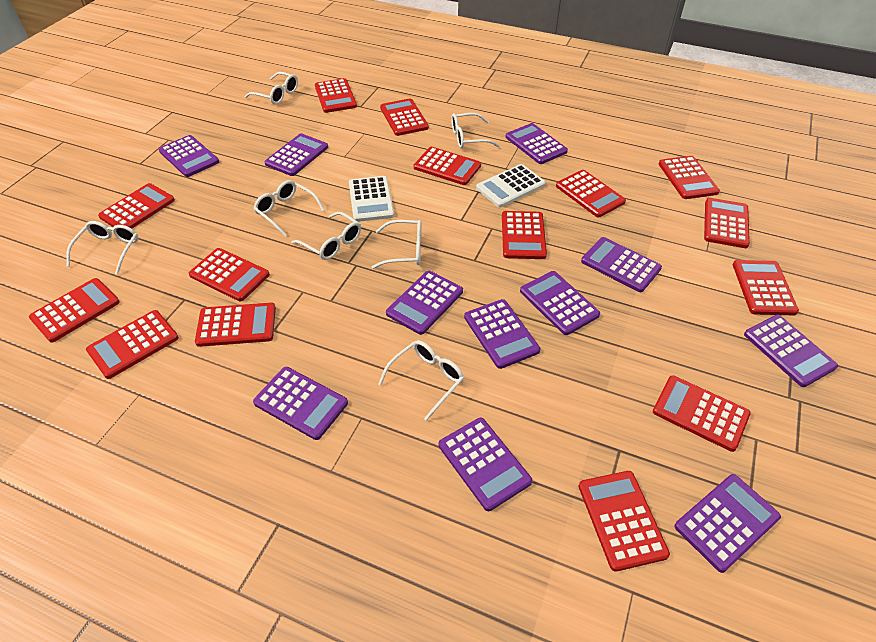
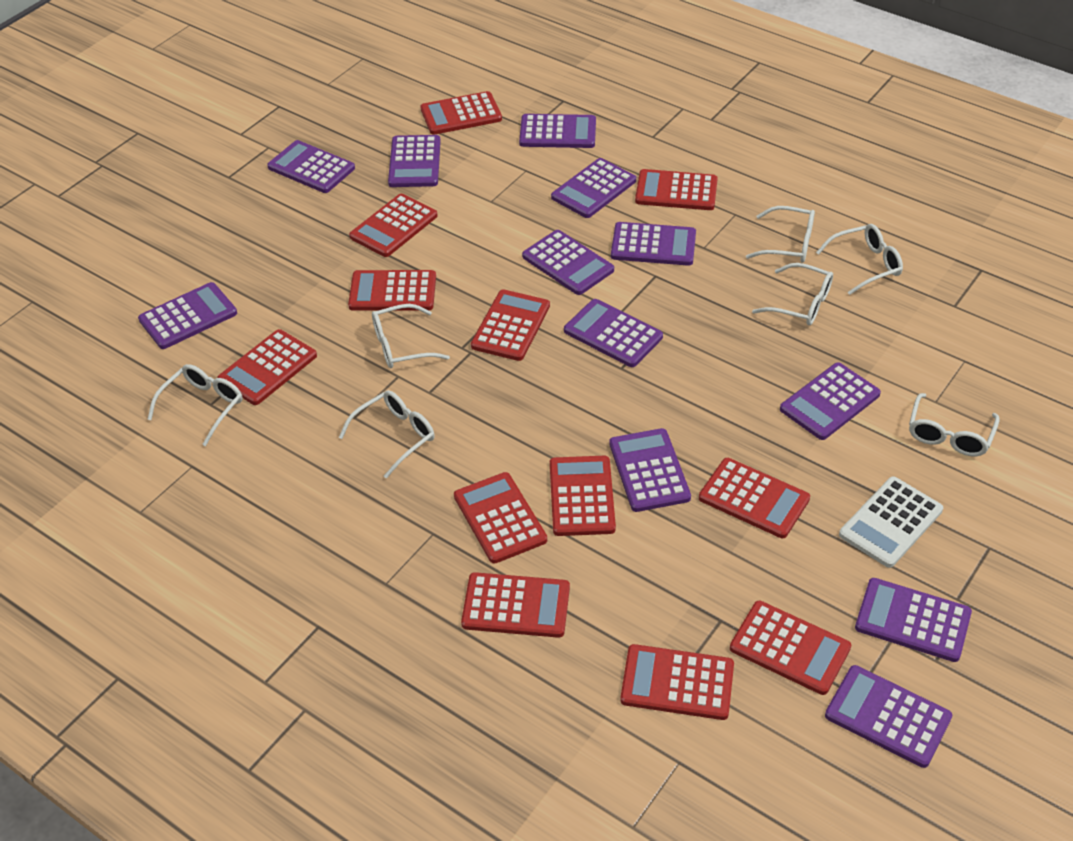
purple calculator: 11 -> 12
red calculator: 15 -> 12
white calculator: 2 -> 1

